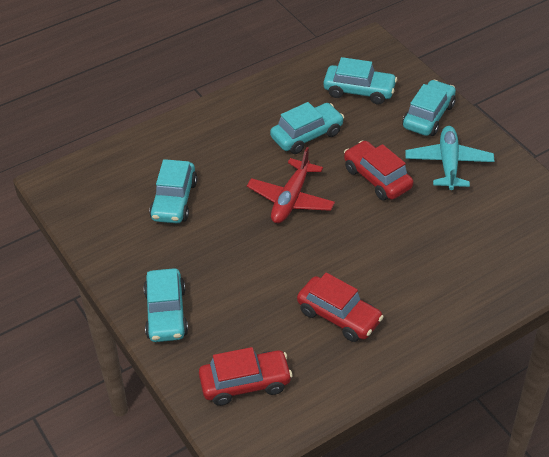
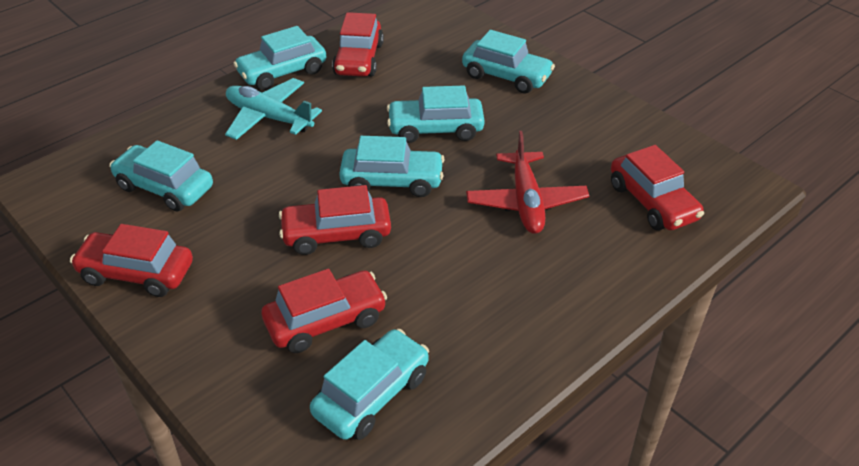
red car: 3 -> 5
turquoise car: 5 -> 6

